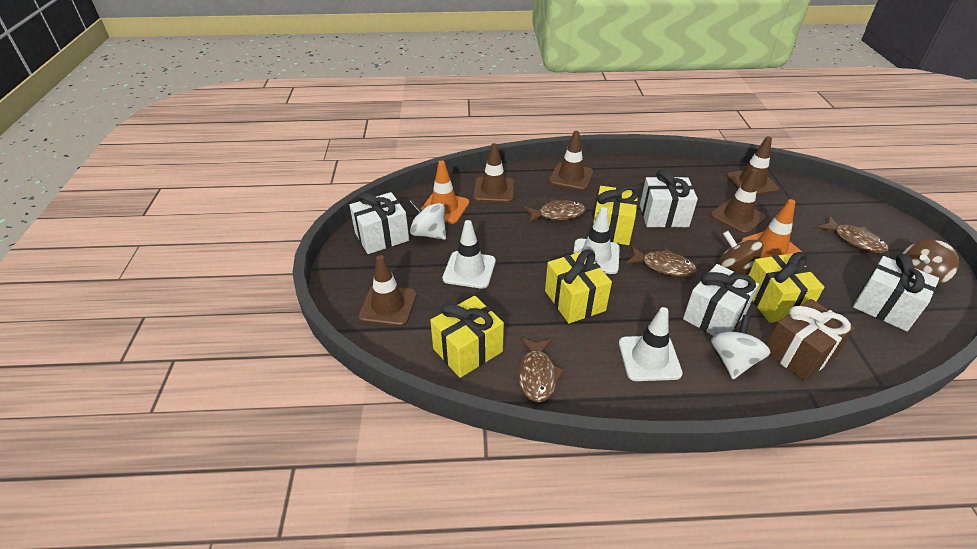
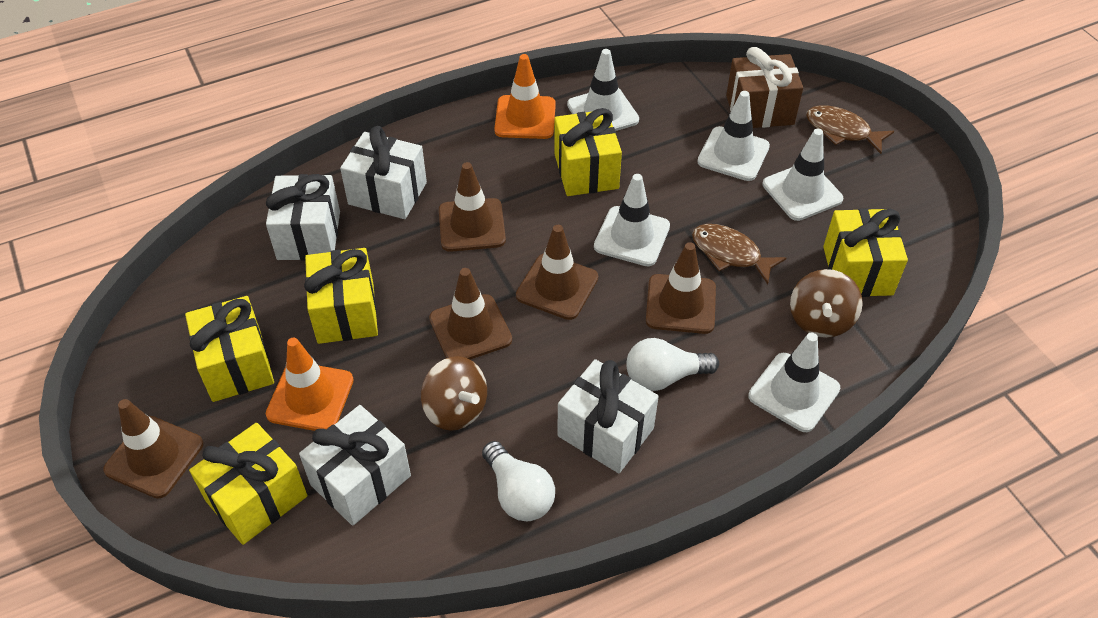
brown fish: 4 -> 2
white light bulb: 0 -> 2
white spinning top: 2 -> 0
white traffic cone: 3 -> 5
yellow gift: 4 -> 5

